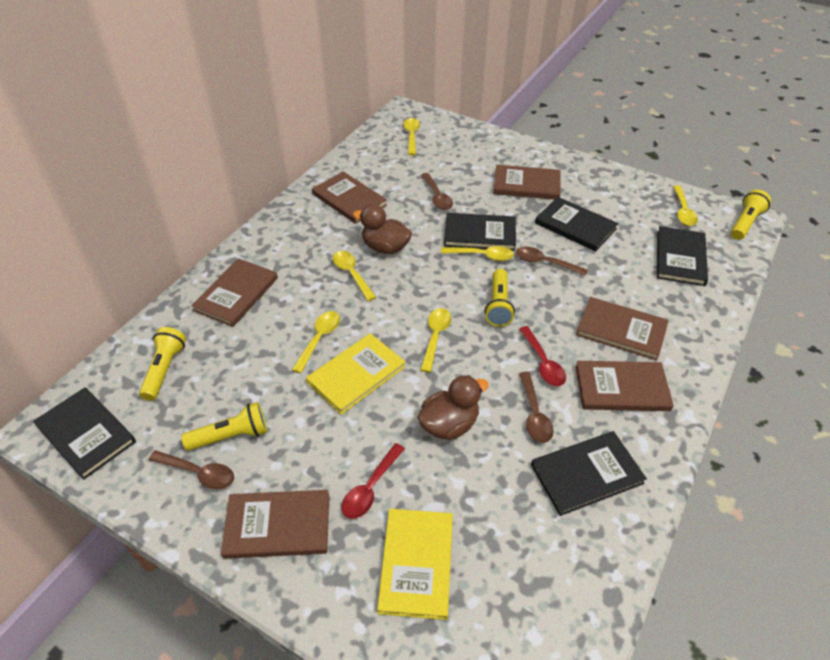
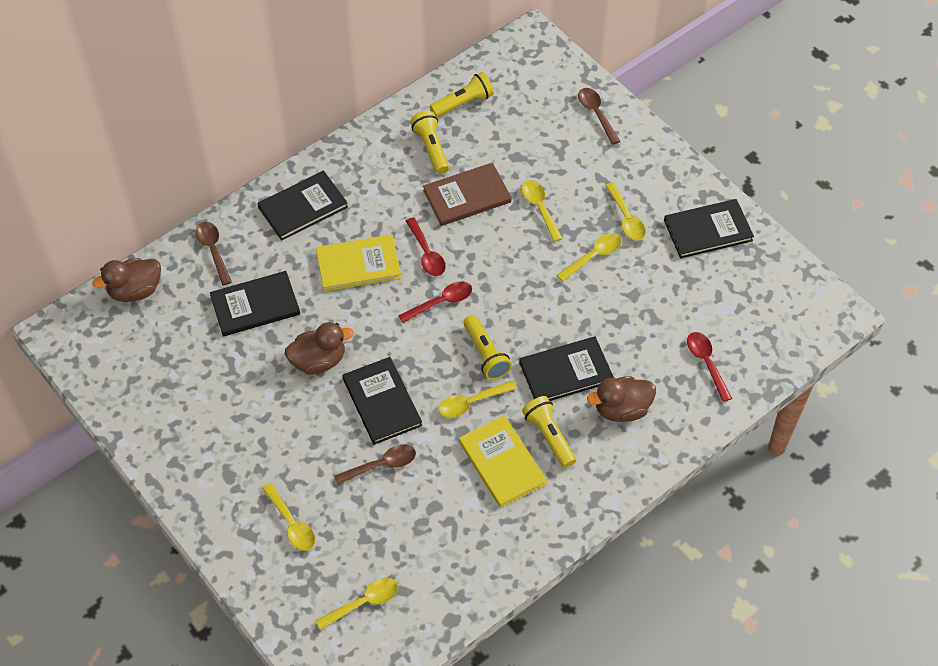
brown book: 6 -> 1
brown duck: 2 -> 3
brown spoon: 4 -> 3
red spoon: 2 -> 3

